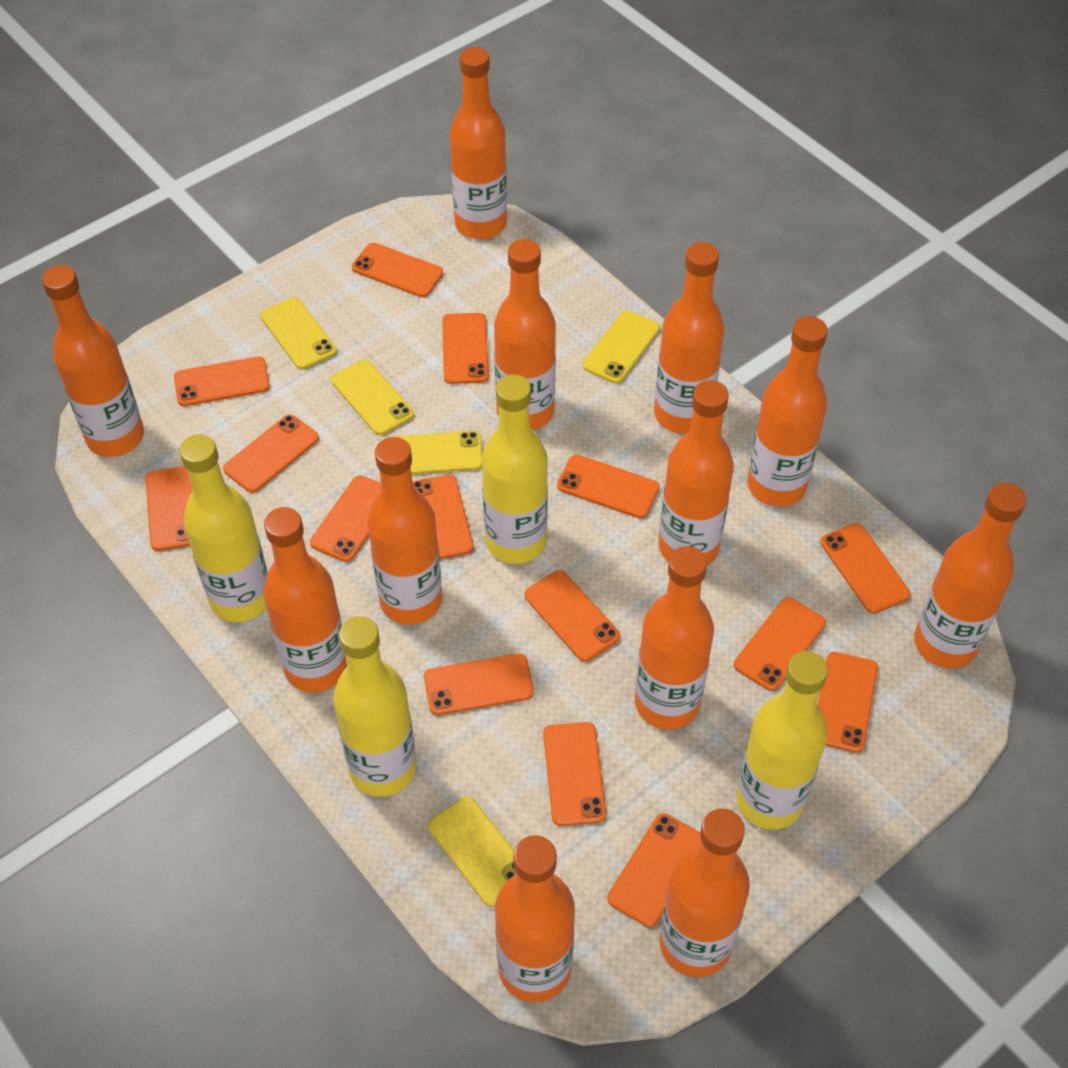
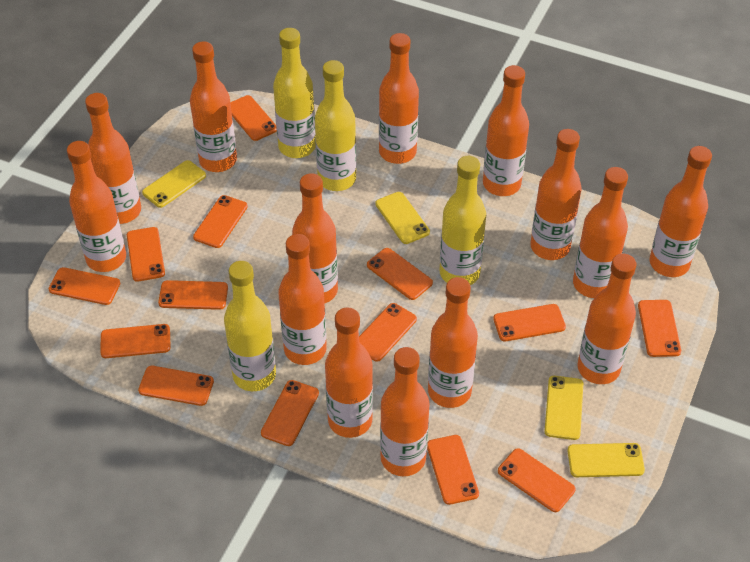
orange bottle: 12 -> 14
orange phone: 15 -> 14
yellow phone: 5 -> 4

